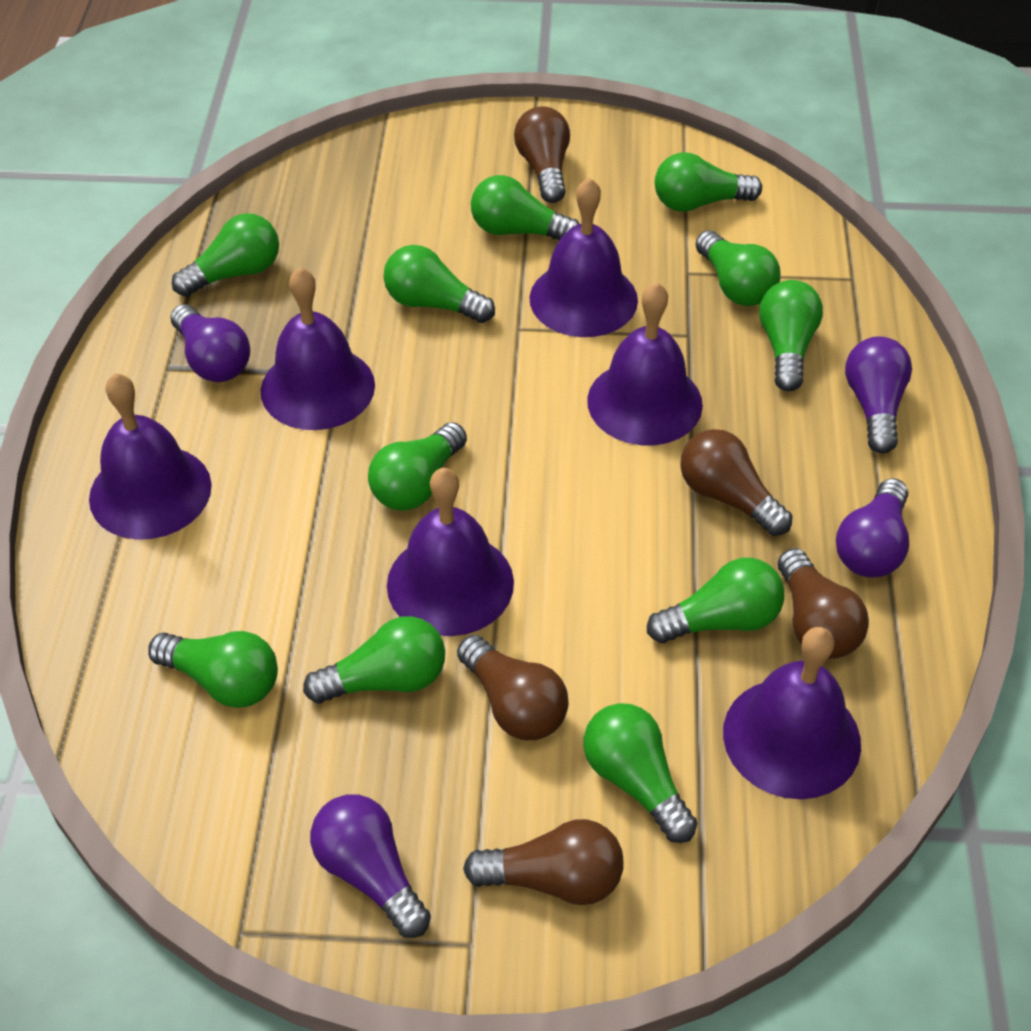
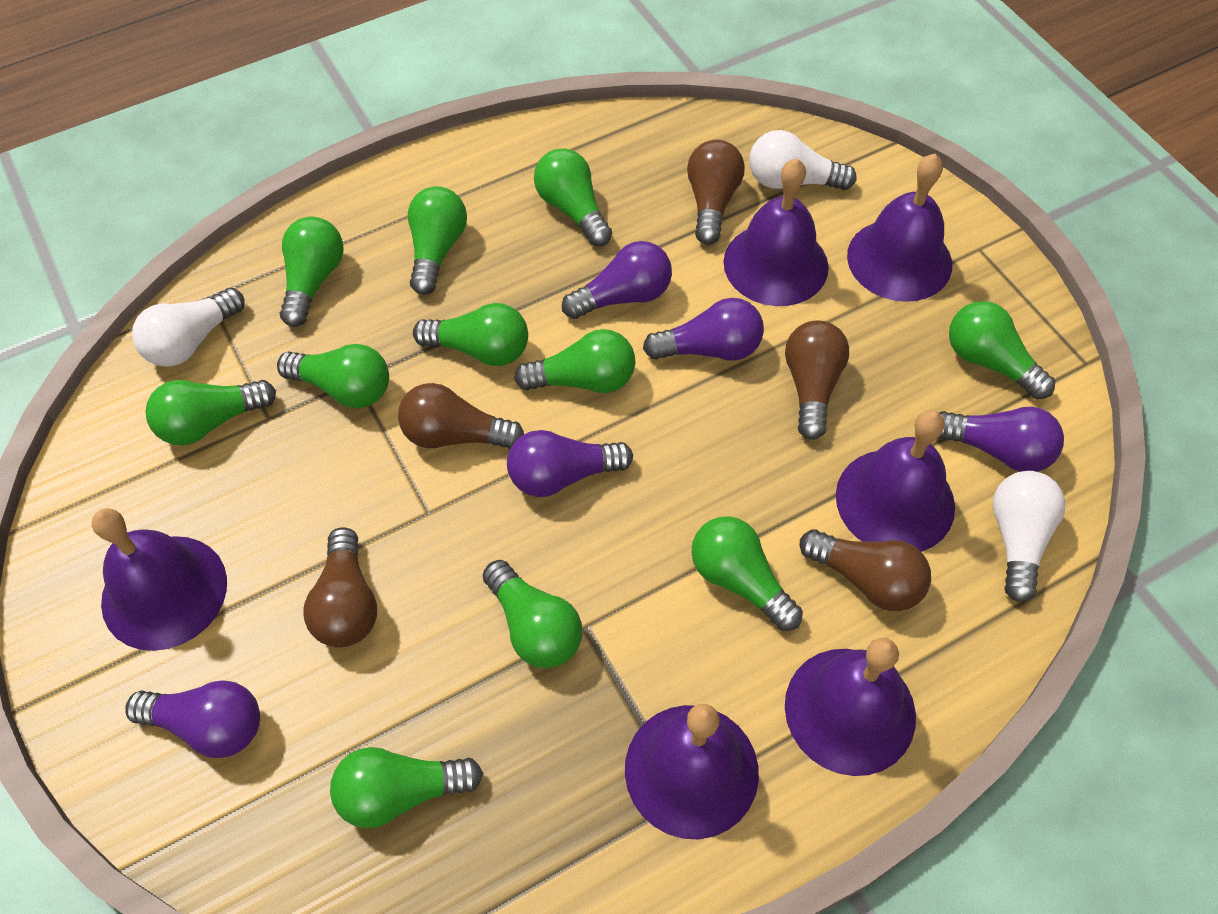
purple light bulb: 4 -> 5
white light bulb: 0 -> 3

